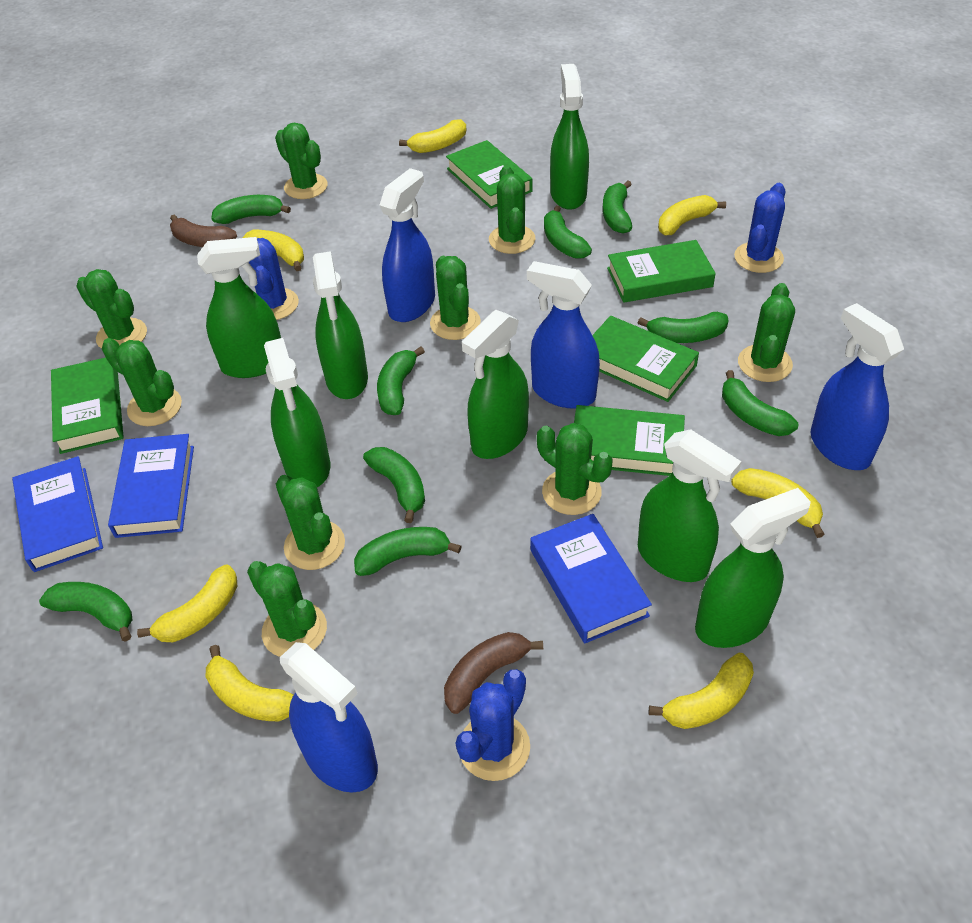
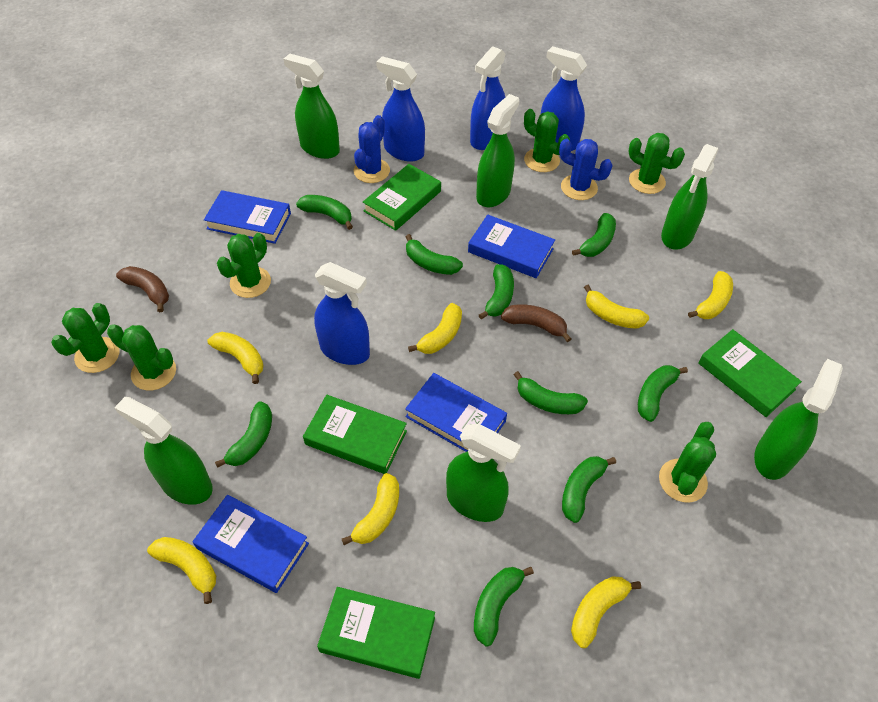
blue book: 3 -> 4
blue cactus: 3 -> 2
green book: 5 -> 4
green cactus: 9 -> 6
green spray bottle: 7 -> 6

